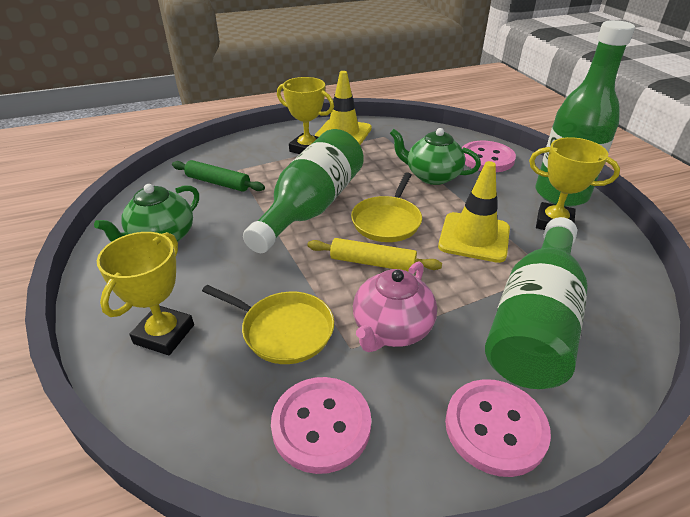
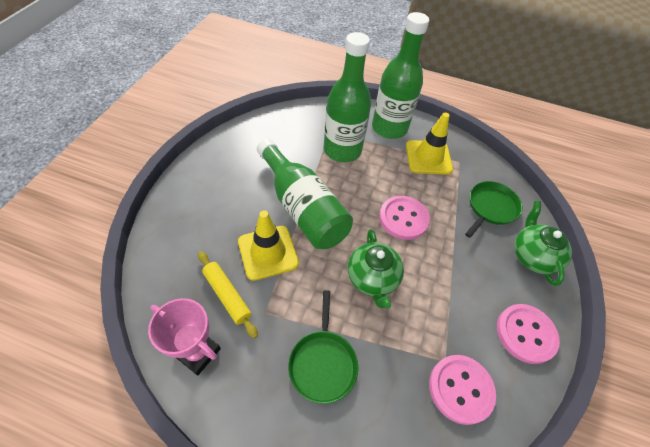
green pan: 0 -> 2
green rolling pin: 1 -> 0
pink teapot: 1 -> 0
pink trophy: 0 -> 1
yellow pan: 2 -> 0
yellow trophy: 3 -> 0

